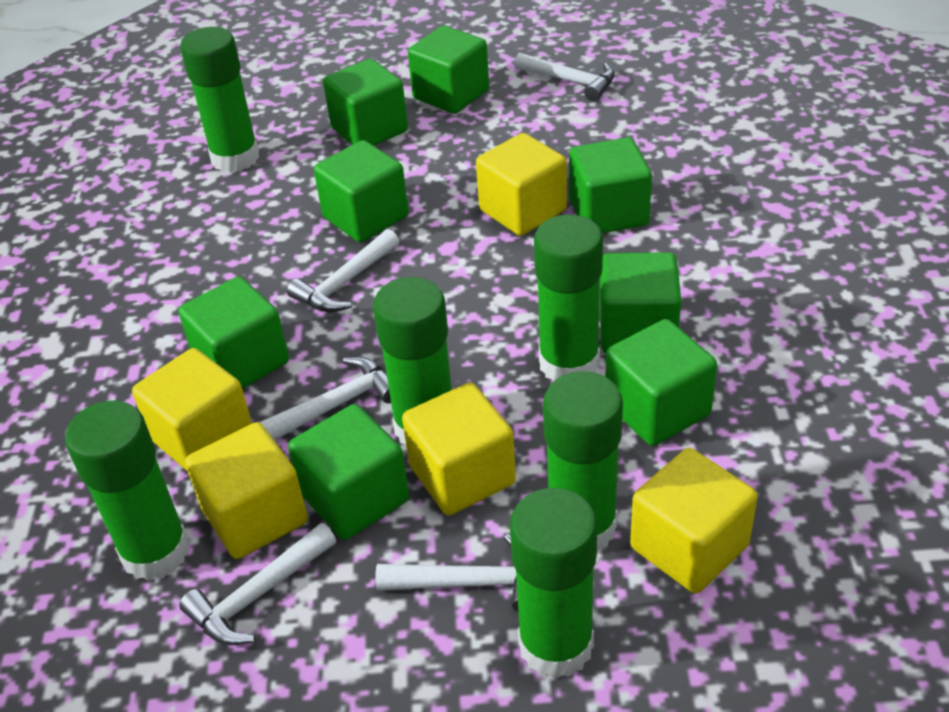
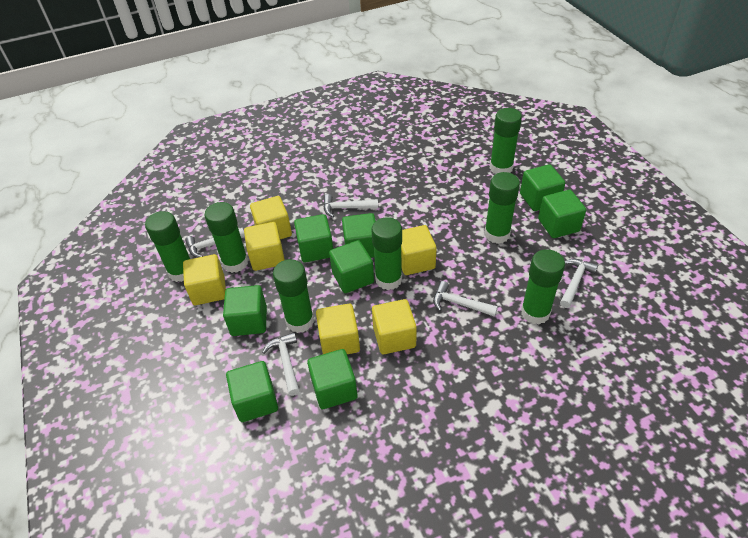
green glue stick: 6 -> 7
yellow cube: 5 -> 6

